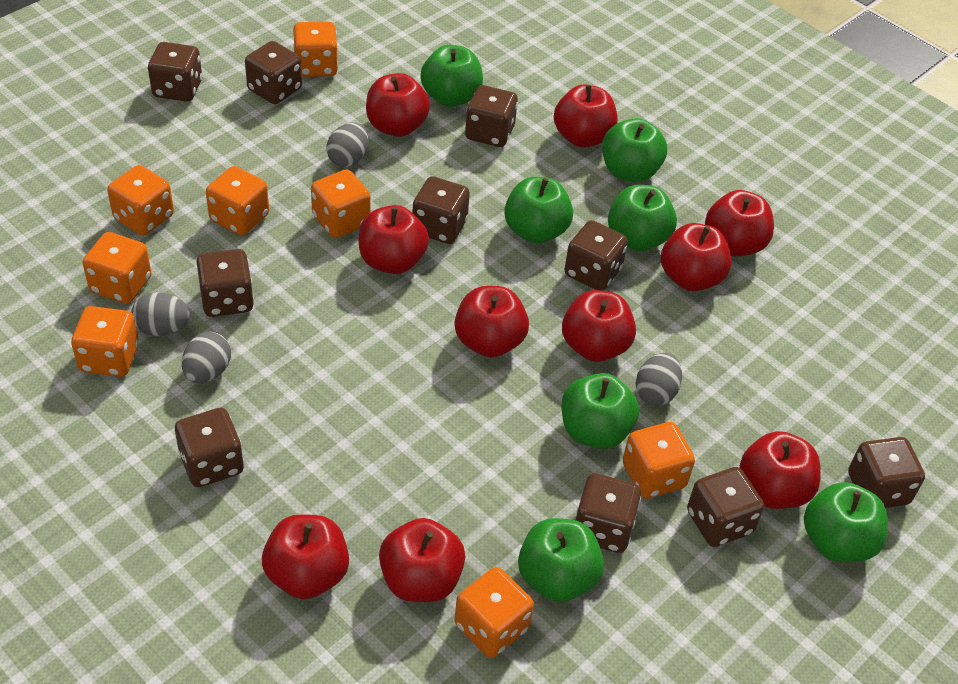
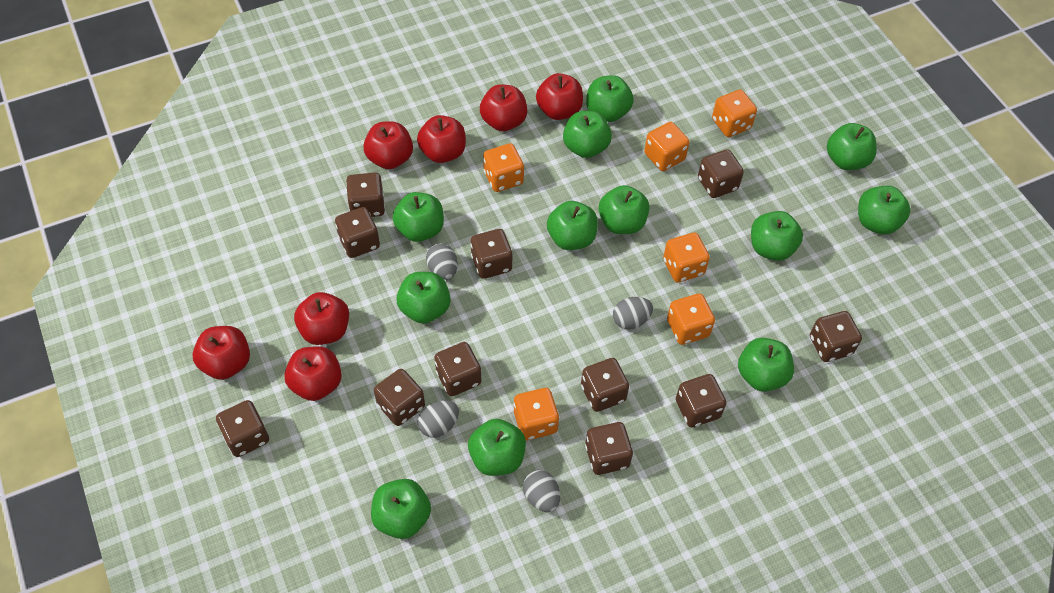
brown dice: 10 -> 11
green apple: 7 -> 12
orange dice: 8 -> 6
red apple: 10 -> 7

